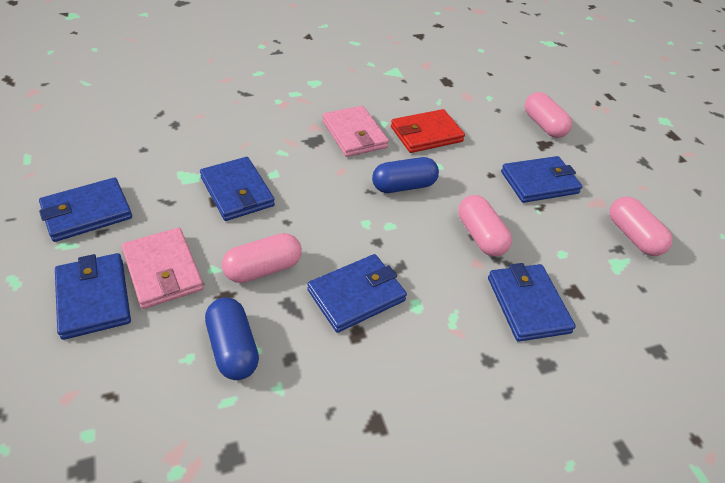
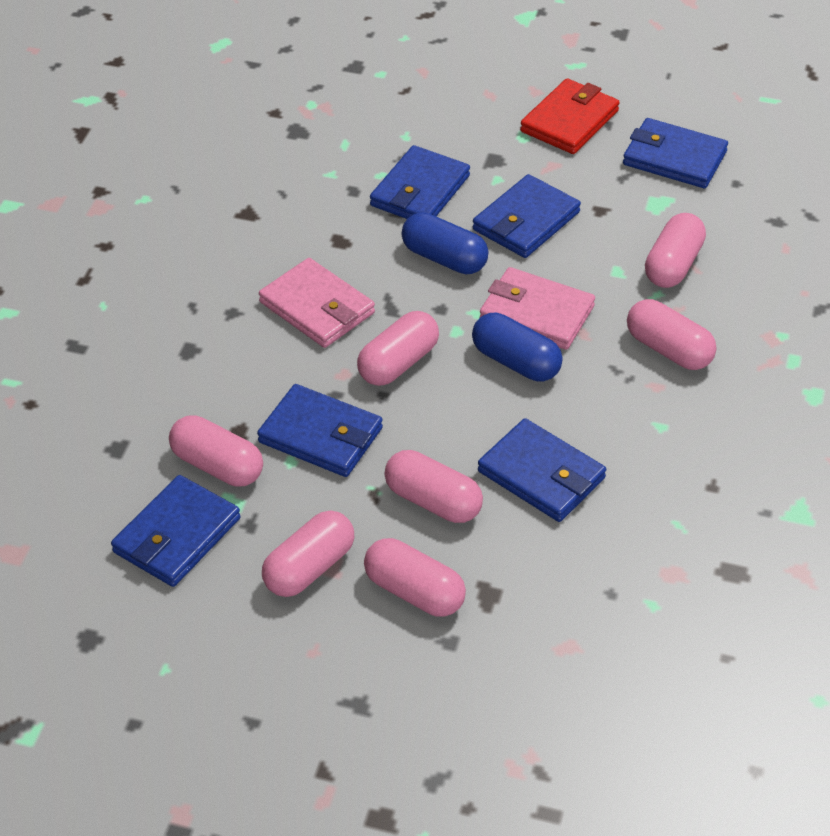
pink capsule: 4 -> 7

